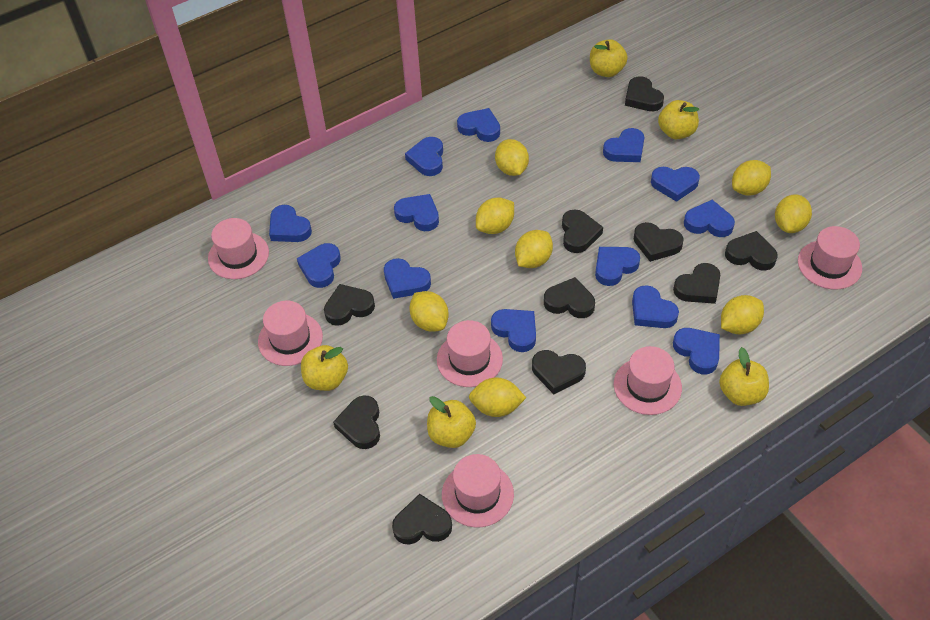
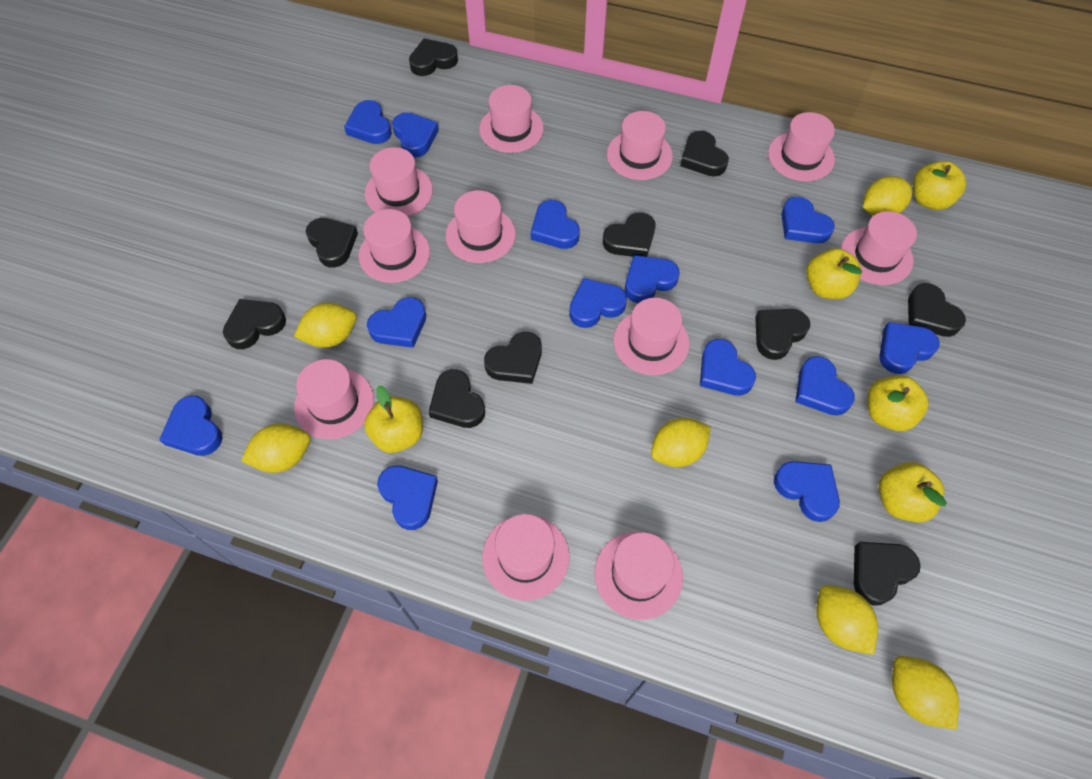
pink hat: 6 -> 11
yellow lemon: 8 -> 6

